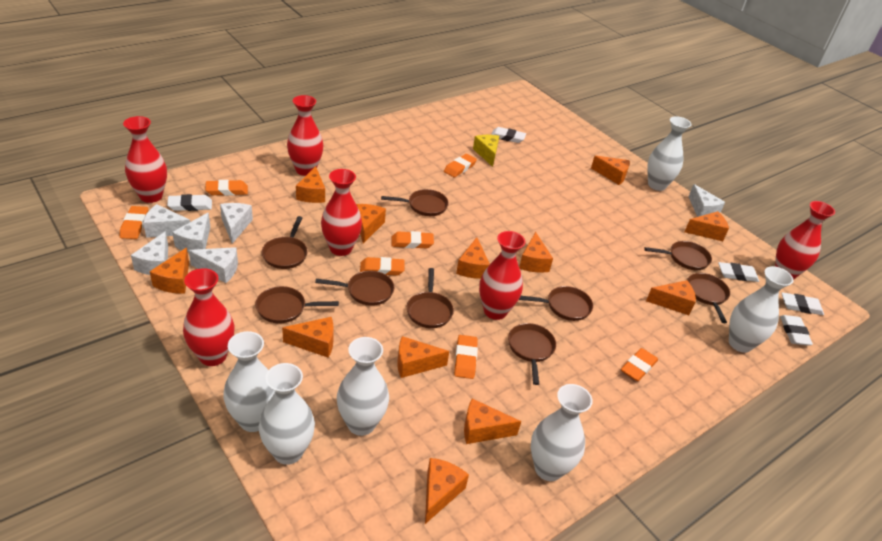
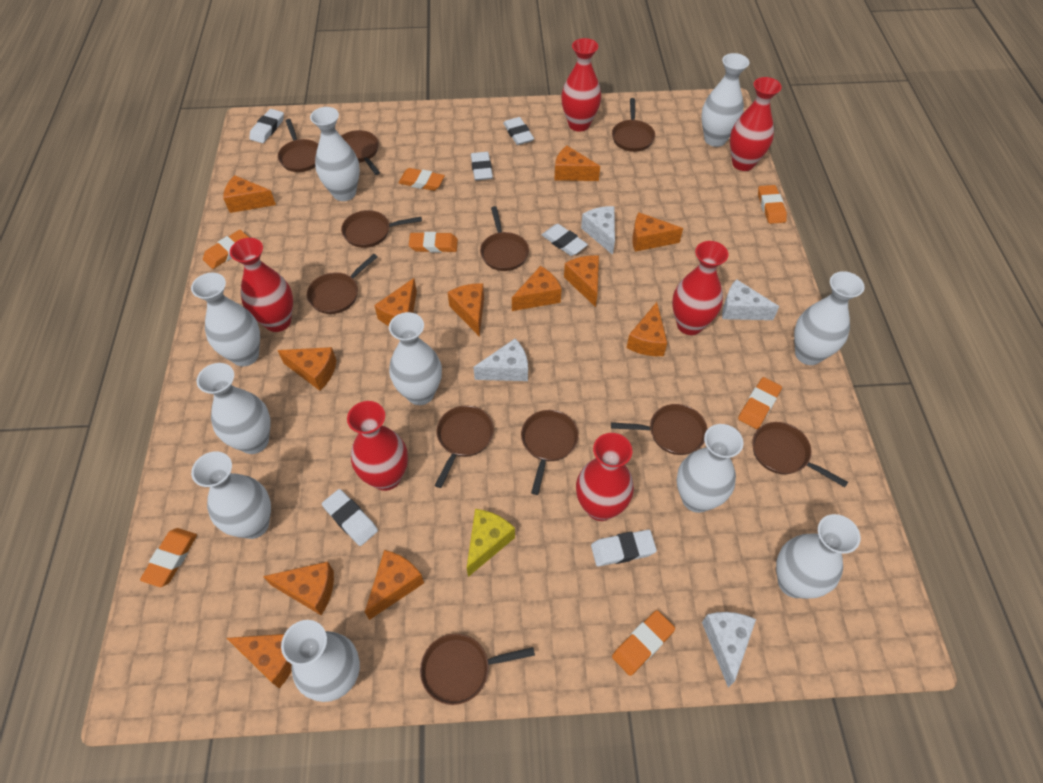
brown pan: 9 -> 11
white cheese: 6 -> 4
white eraser: 5 -> 6
white vase: 6 -> 10

